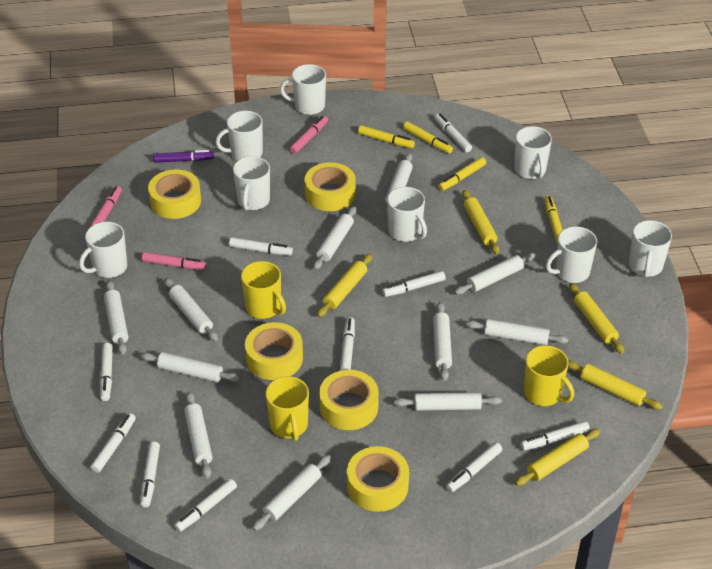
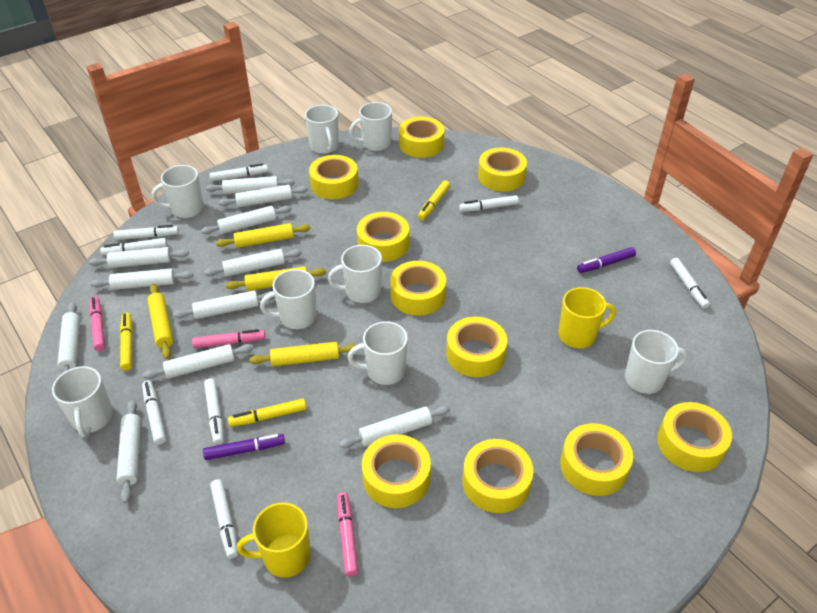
purple marker: 1 -> 2
white marker: 10 -> 8
yellow marker: 4 -> 3
yellow mug: 3 -> 2
yellow rolling pin: 5 -> 4
yellow tape: 5 -> 10

